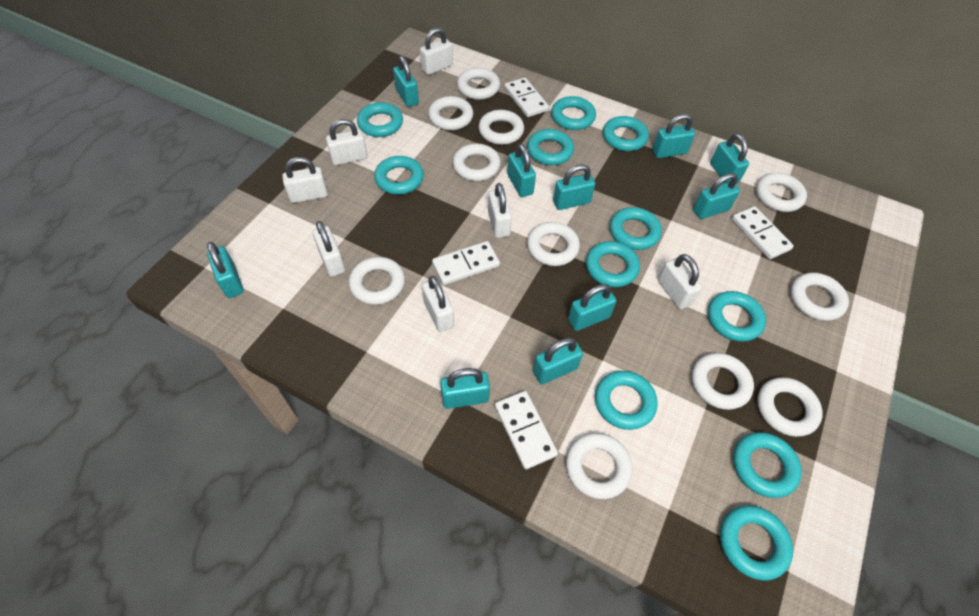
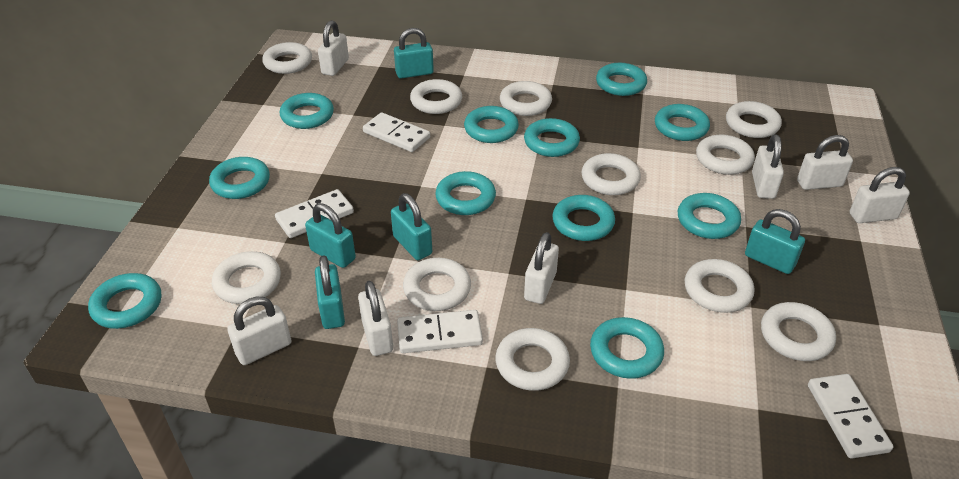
turquoise padlock: 10 -> 5

